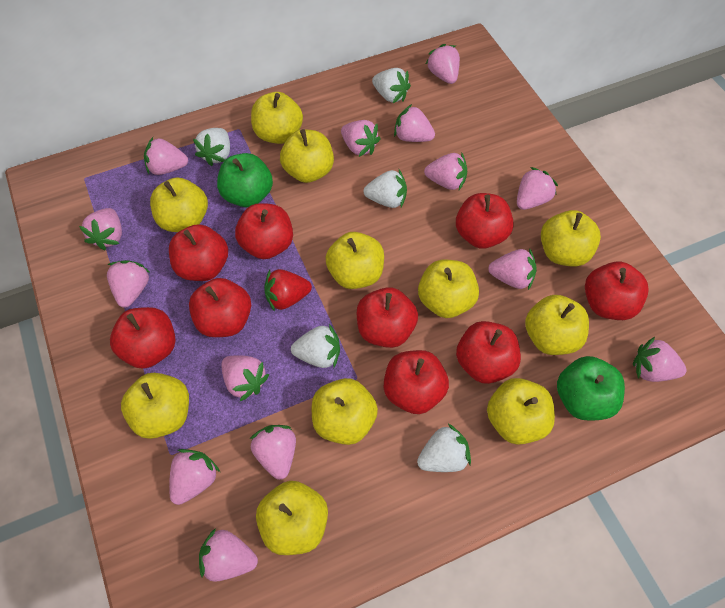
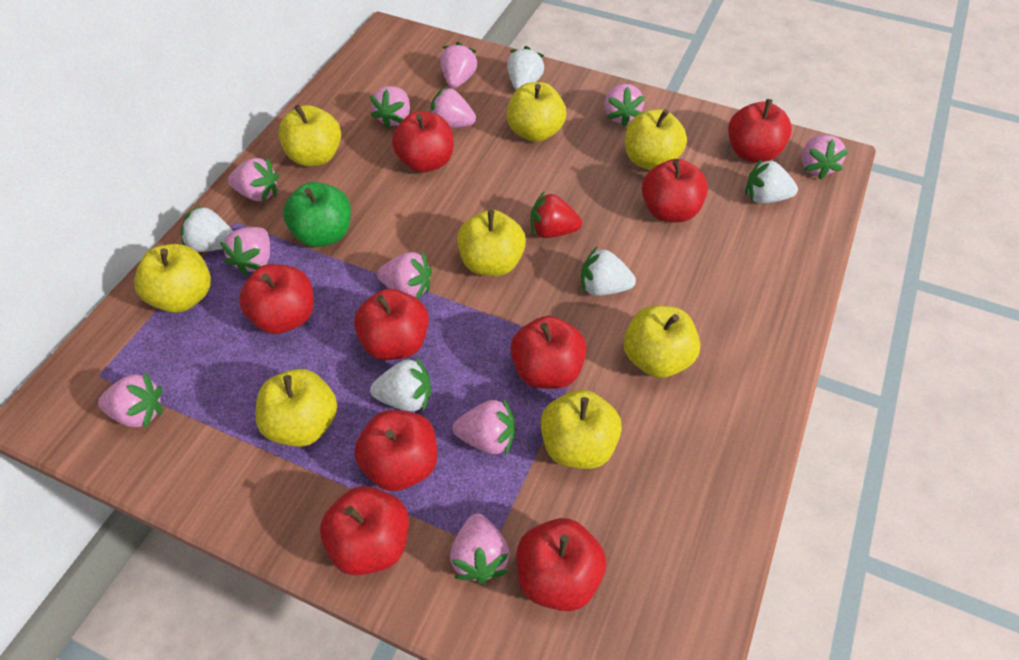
green apple: 2 -> 1
pink strawberry: 14 -> 11
yellow apple: 11 -> 8

